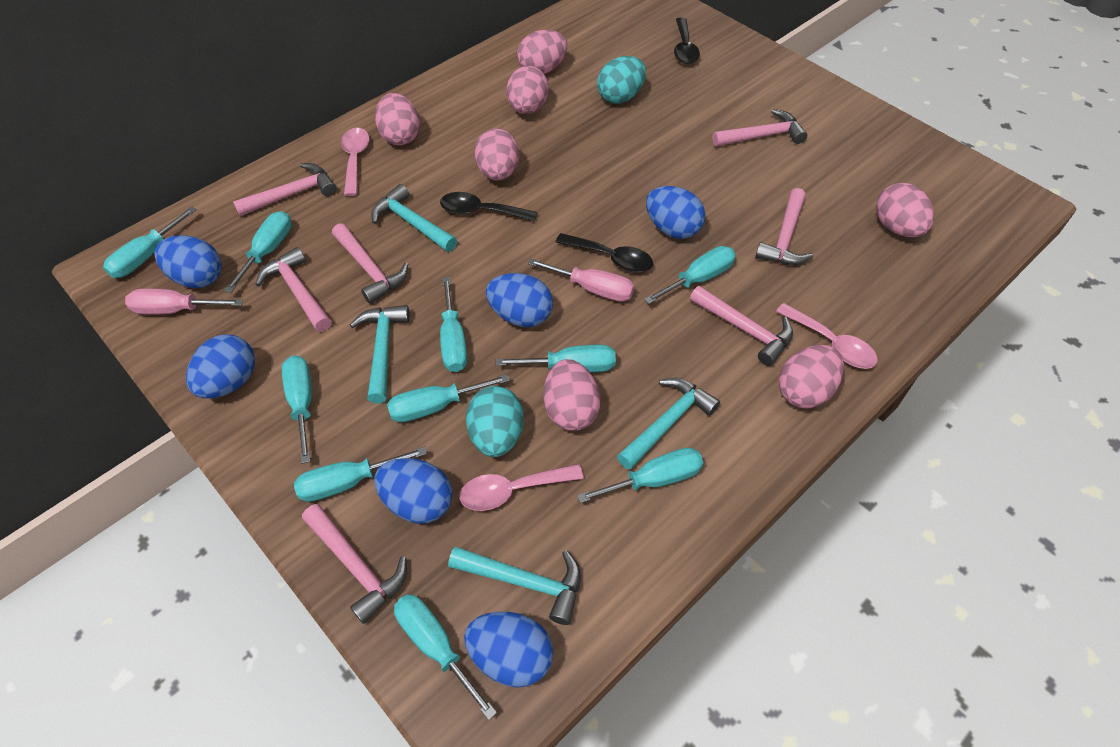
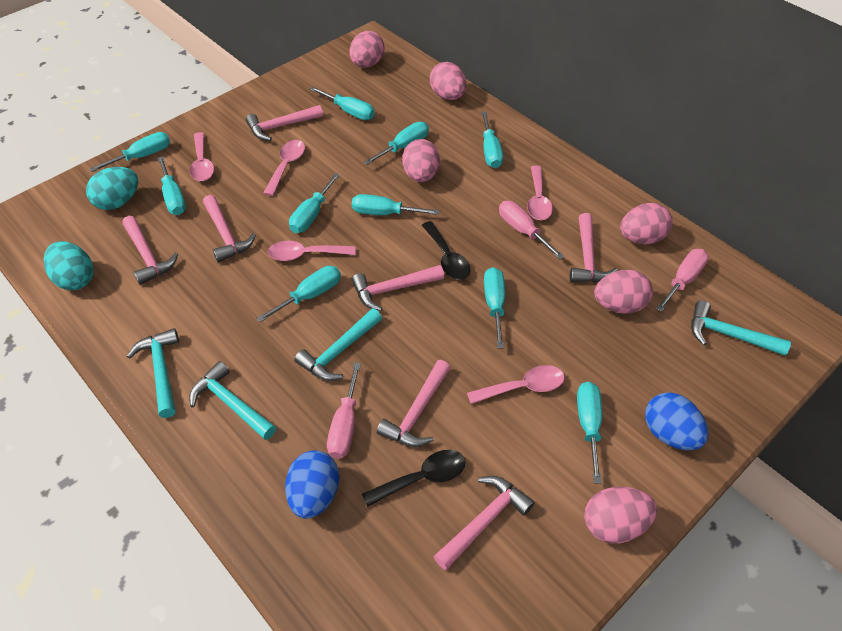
black spoon: 3 -> 2
blue egg: 6 -> 2
pink egg: 7 -> 6
pink screwdriver: 2 -> 3
pink spoon: 3 -> 5

